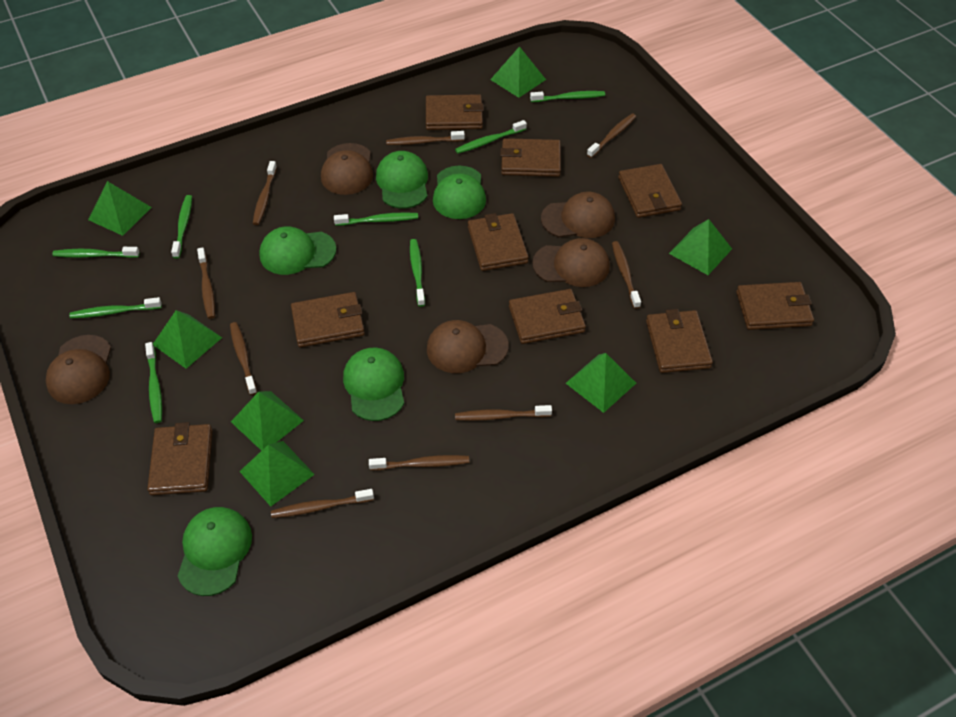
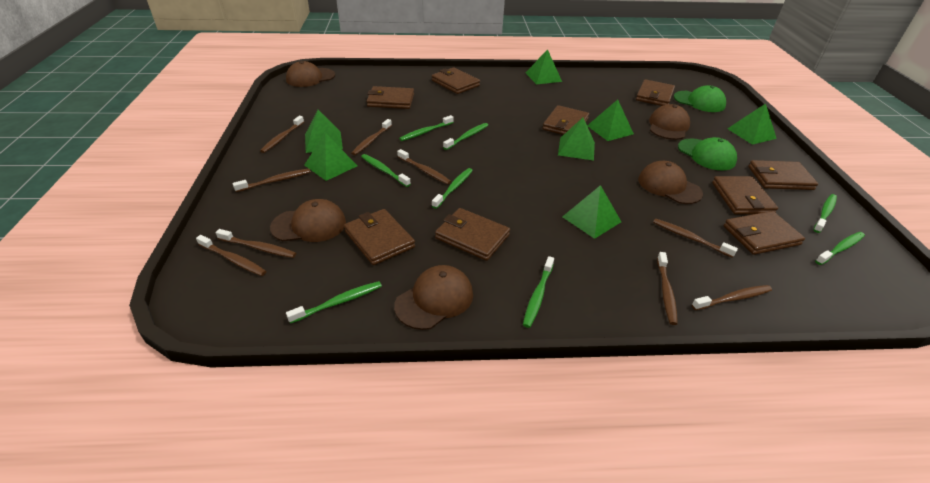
green cap: 5 -> 2

